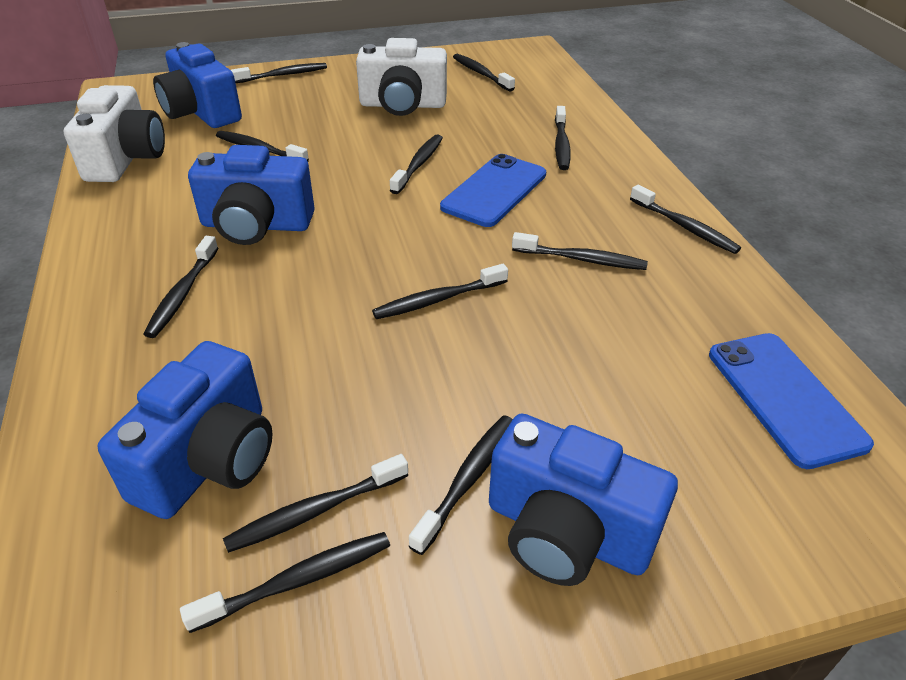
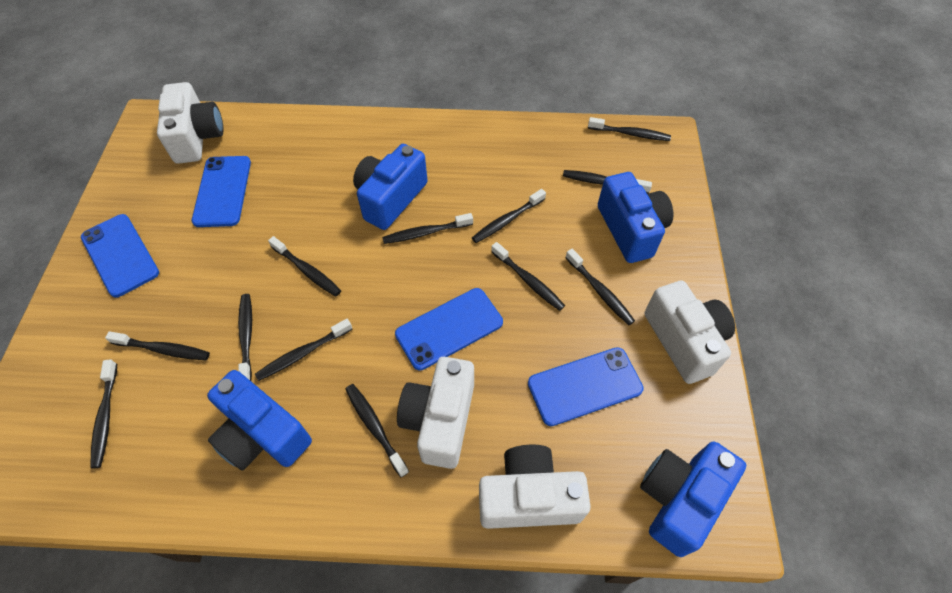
blue phone: 2 -> 4
white camera: 2 -> 4

